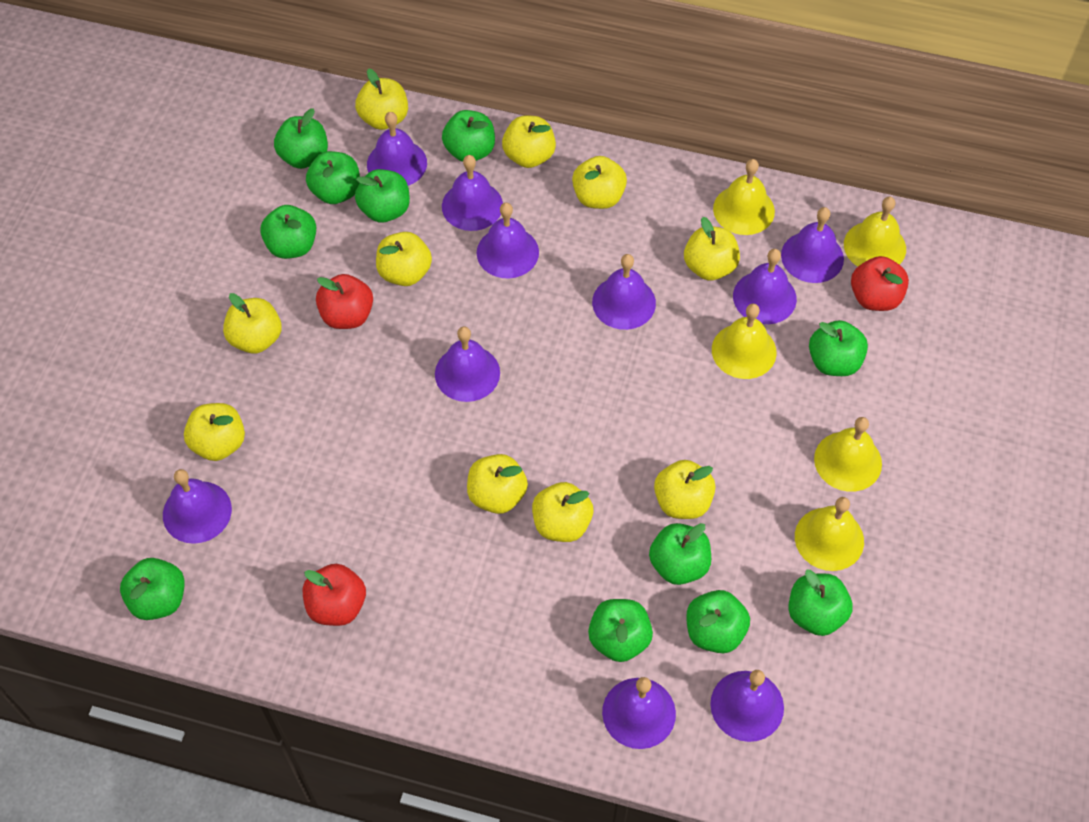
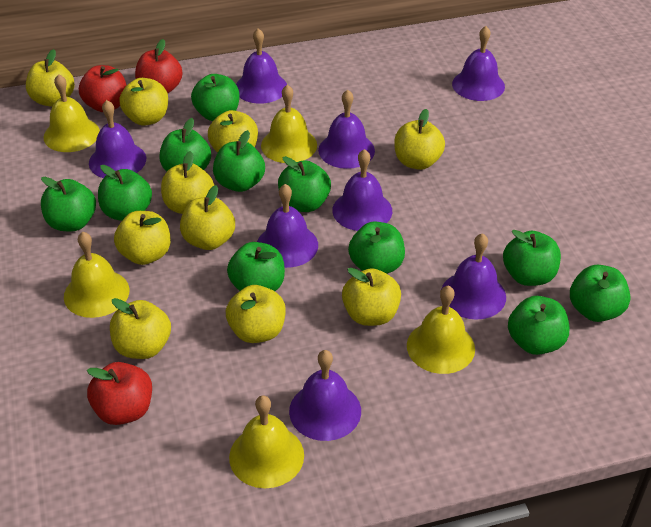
purple bell: 10 -> 8

